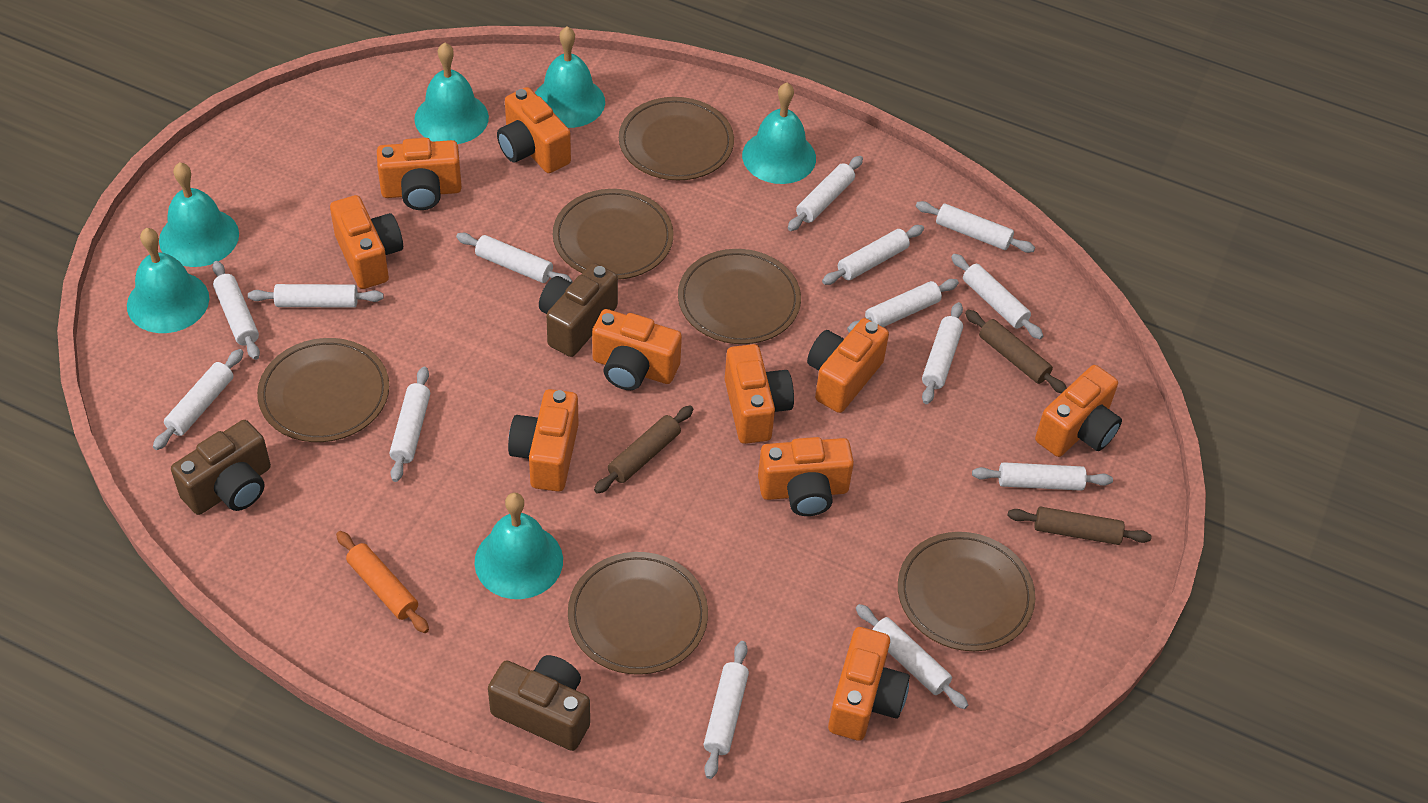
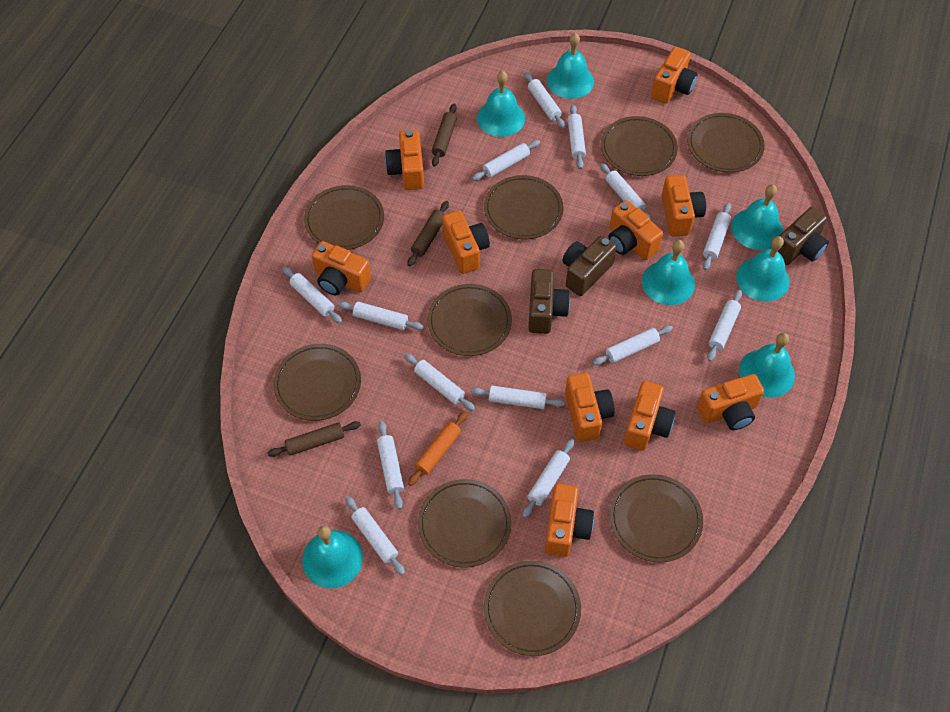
brown plate: 6 -> 9
turquoise bell: 6 -> 7

